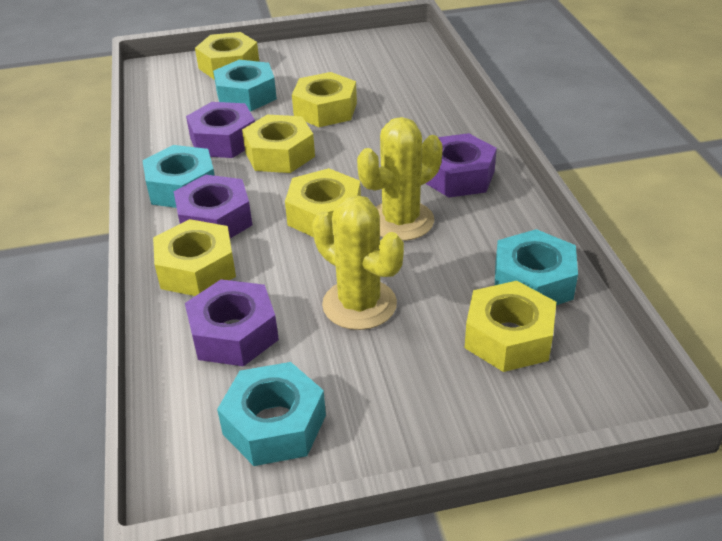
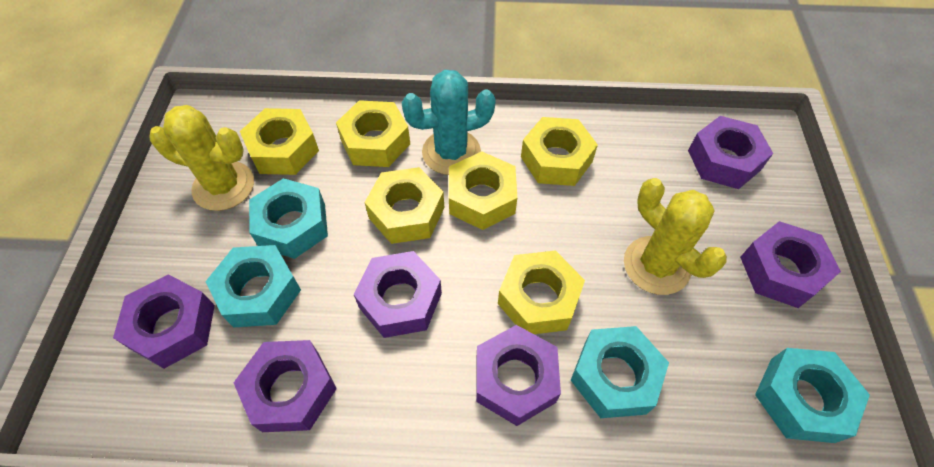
purple nut: 4 -> 6
turquoise cactus: 0 -> 1

